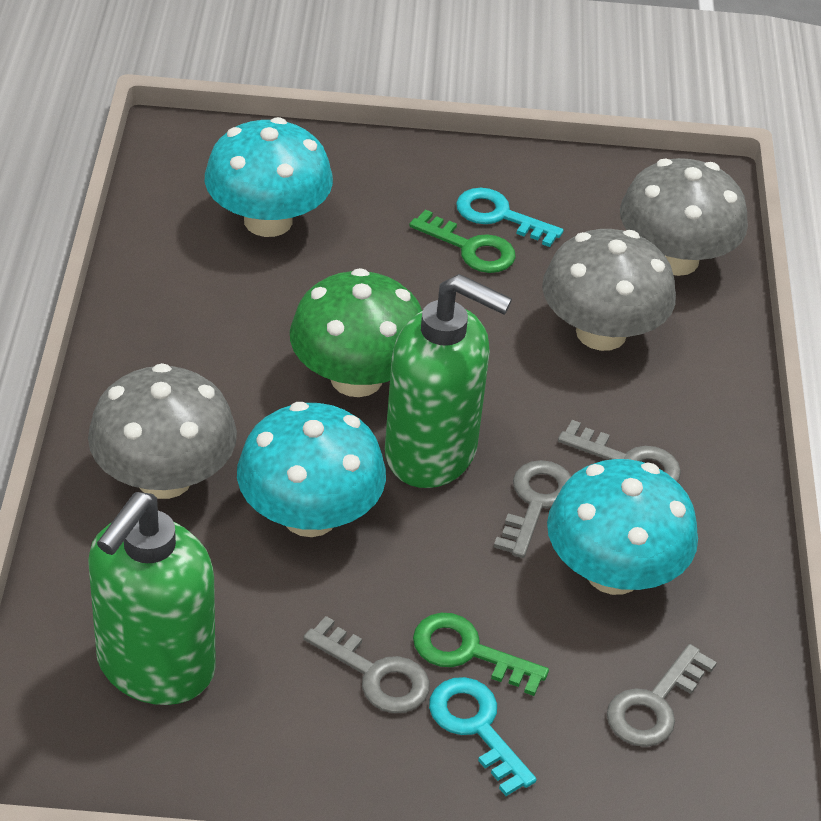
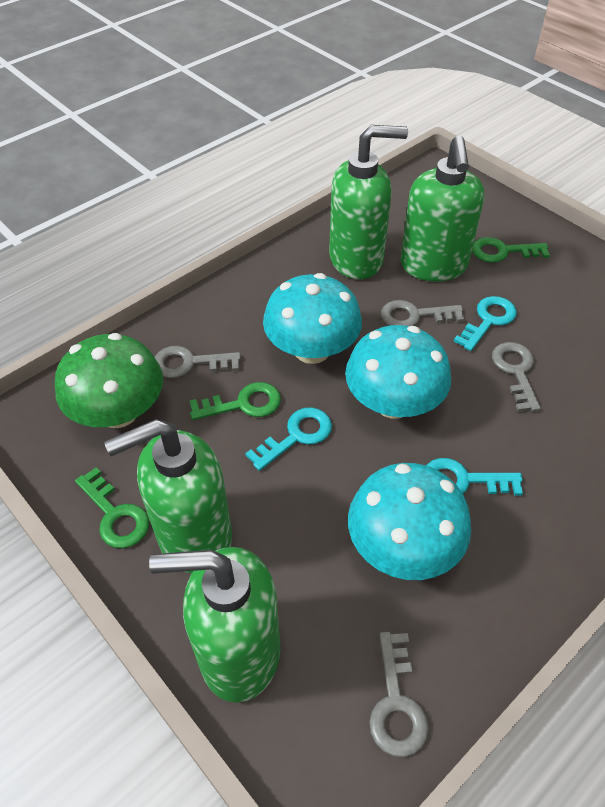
green key: 2 -> 3
green soap dispenser: 2 -> 4
grey mushroom: 3 -> 0
turquoise key: 2 -> 3

